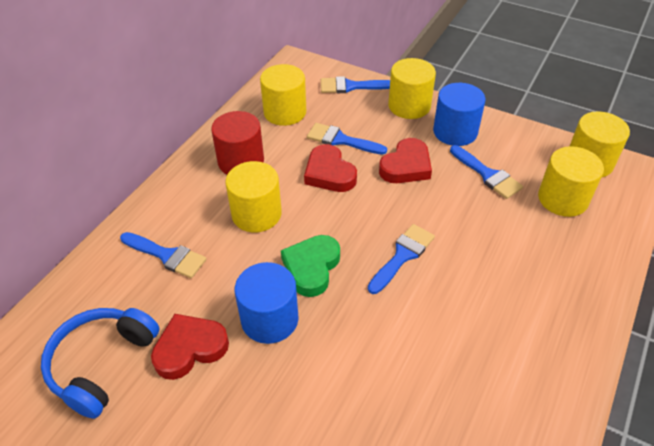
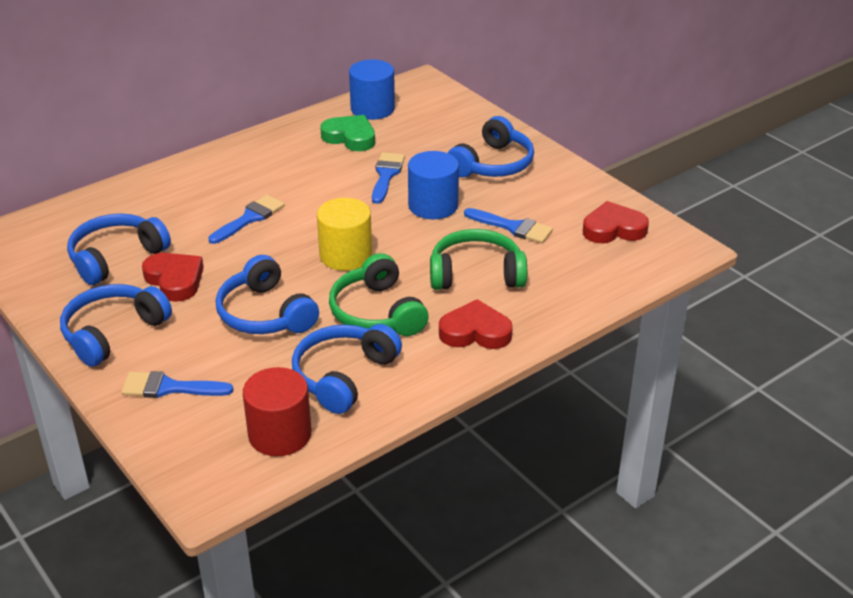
blue brush: 5 -> 4
blue headphones: 1 -> 5
green headphones: 0 -> 2
yellow cylinder: 5 -> 1

